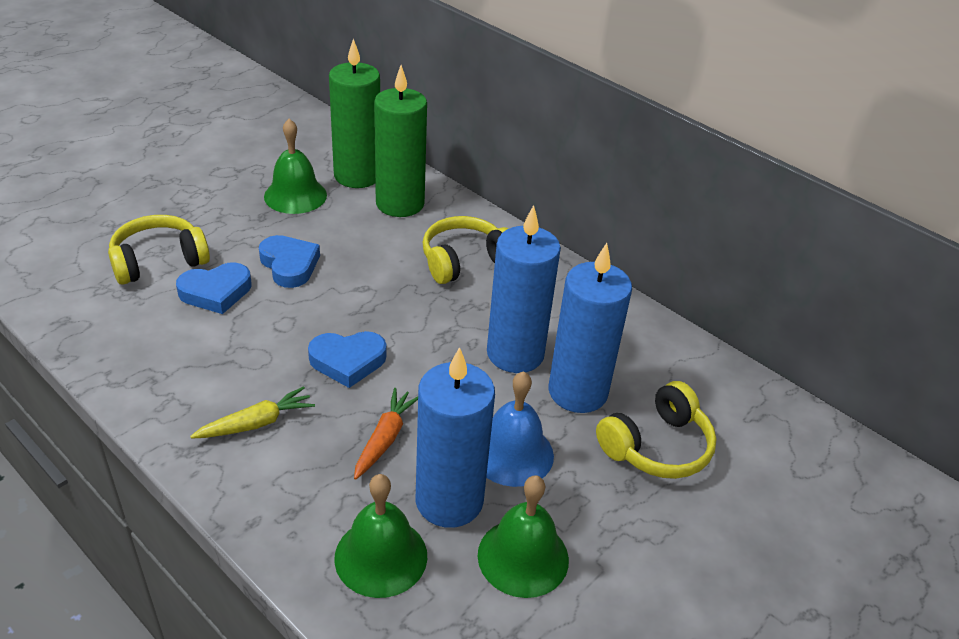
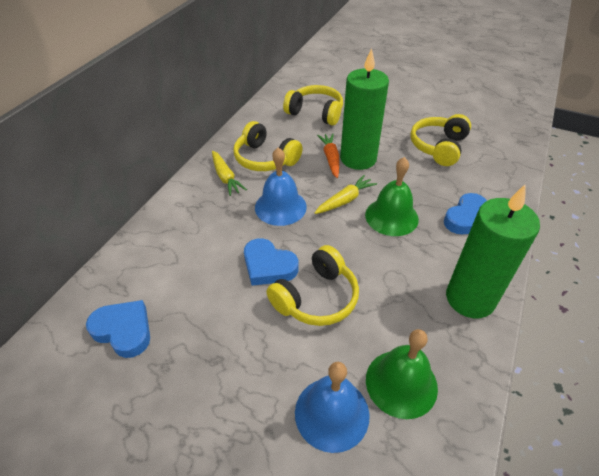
blue bell: 1 -> 2
blue candle: 3 -> 0
green bell: 3 -> 2
yellow carrot: 1 -> 2
yellow headphones: 3 -> 4

